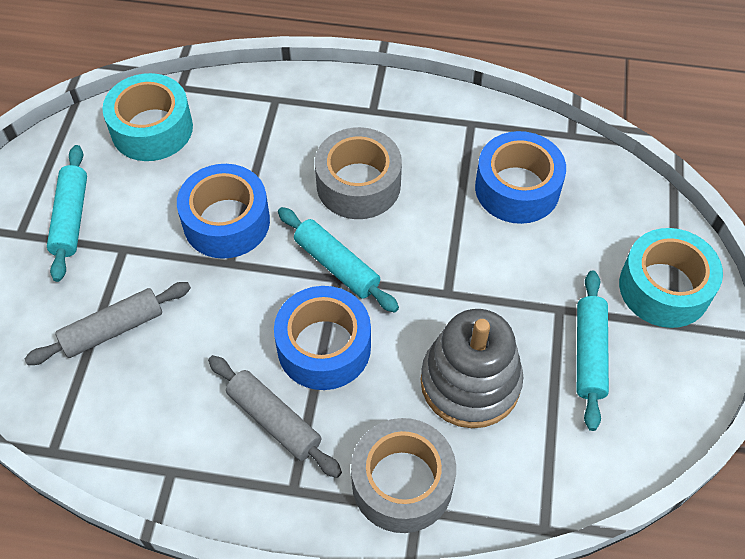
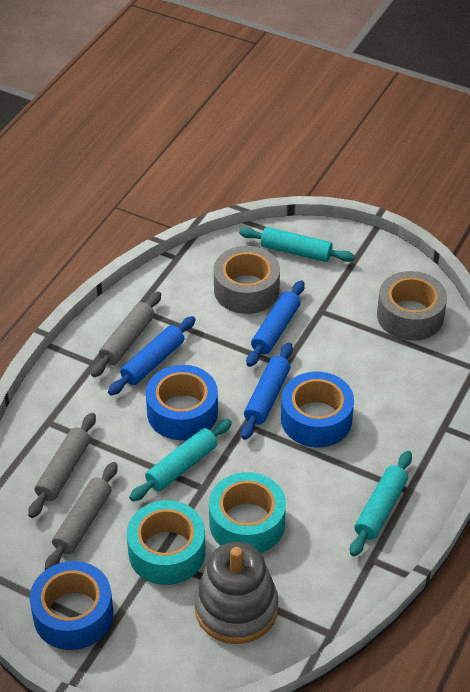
blue rolling pin: 0 -> 3
grey rolling pin: 2 -> 3

